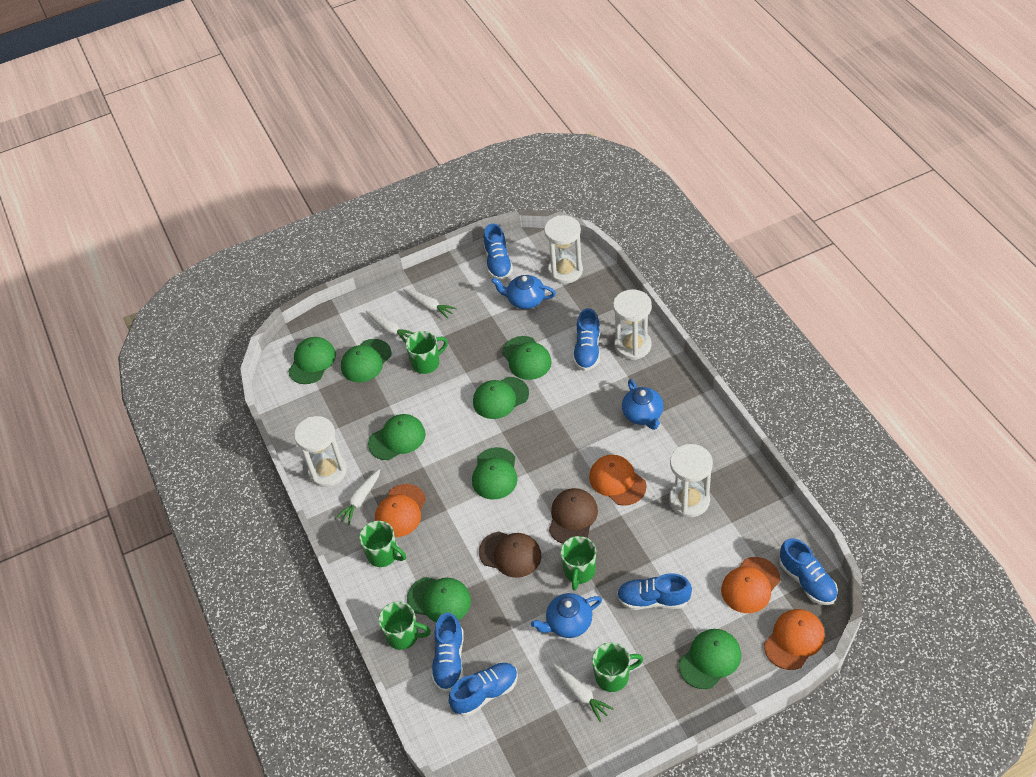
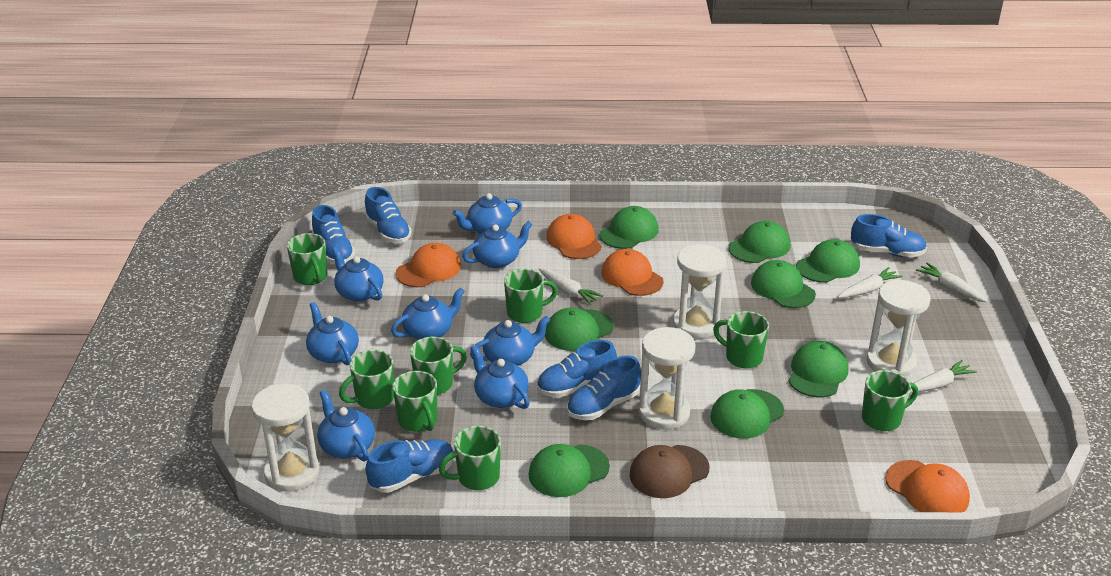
blue teapot: 3 -> 8
brown cap: 2 -> 1
green mug: 5 -> 8

